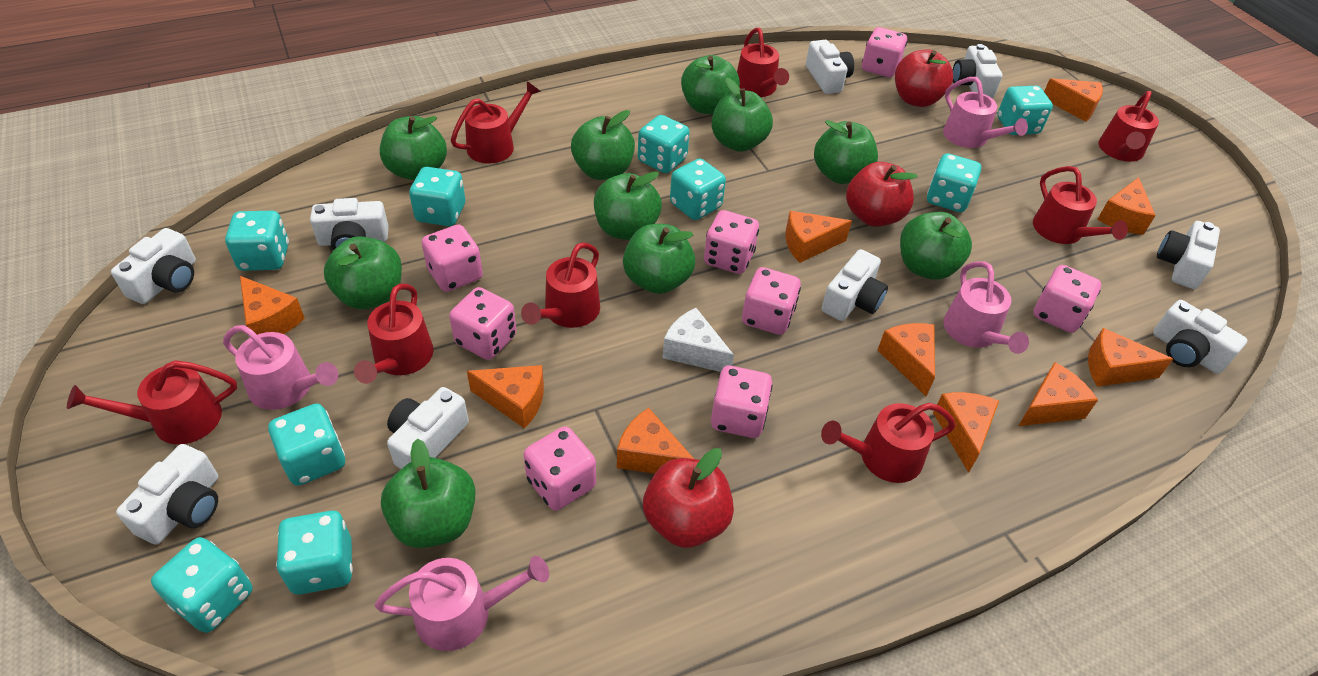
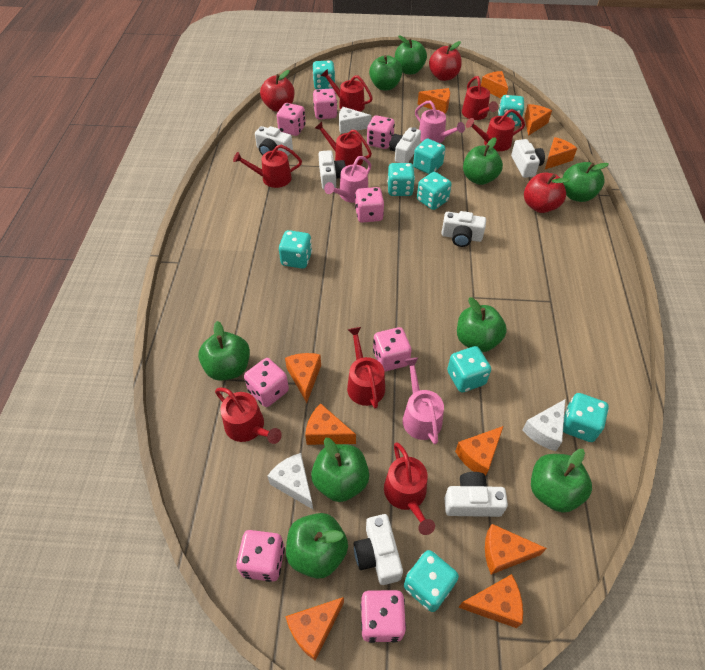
green apple: 10 -> 9
pink watering can: 4 -> 3
white camera: 9 -> 7
white cheese: 1 -> 3

